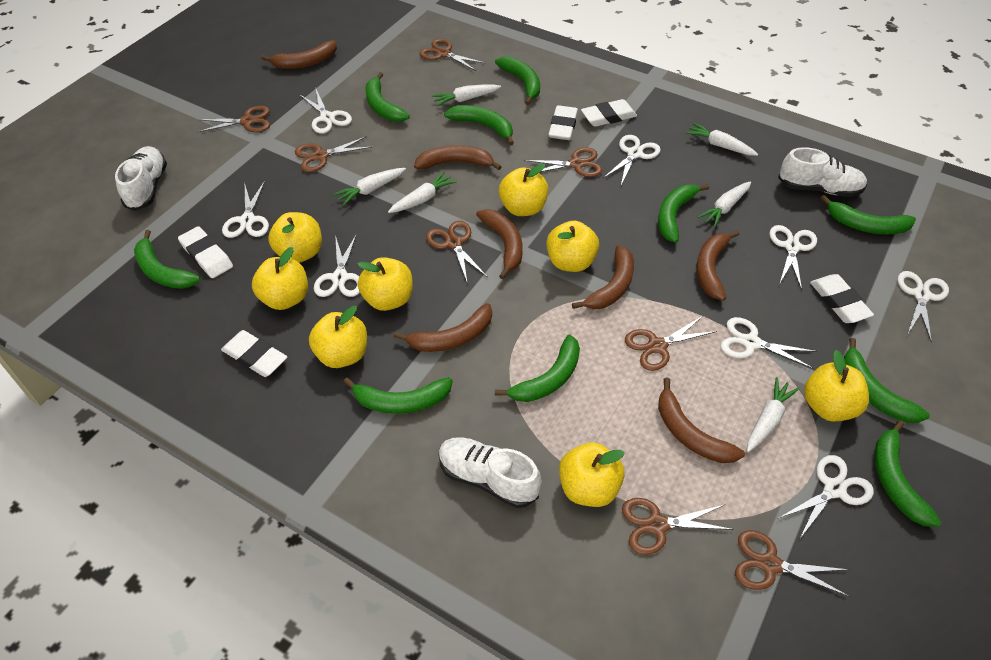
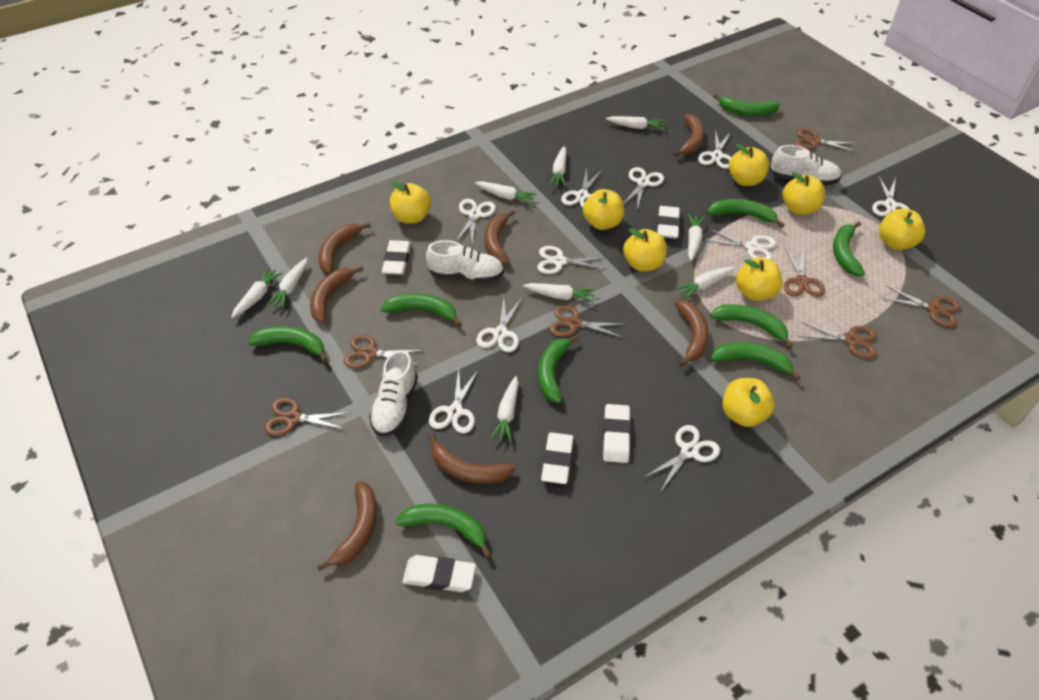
brown scissors: 8 -> 7
green banana: 10 -> 9
white carrot: 6 -> 9
white scissors: 8 -> 10

